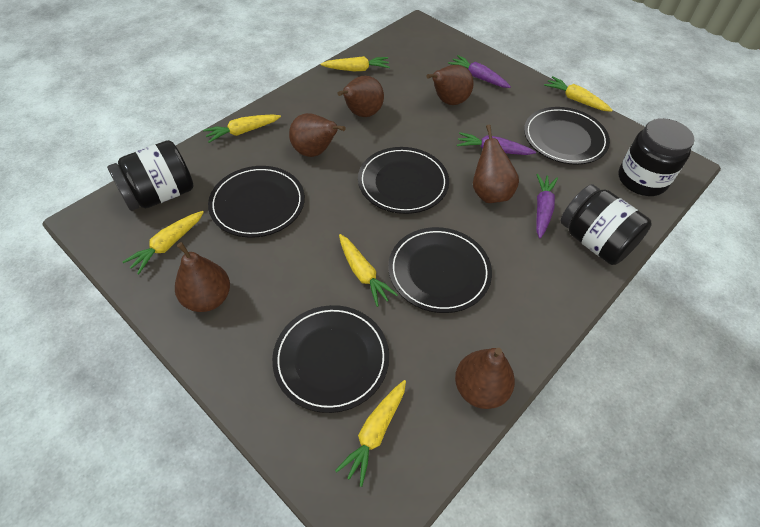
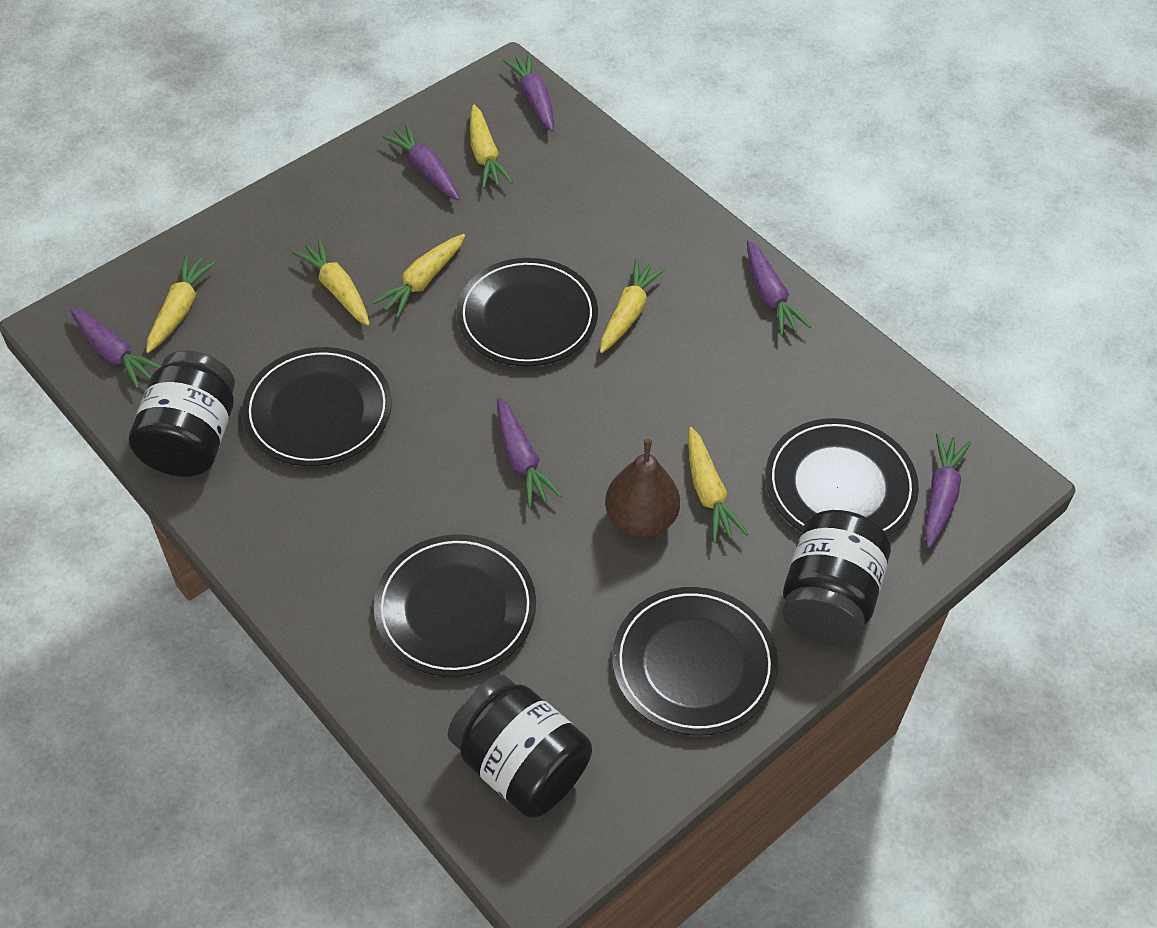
brown pear: 6 -> 1
purple carrot: 3 -> 6

